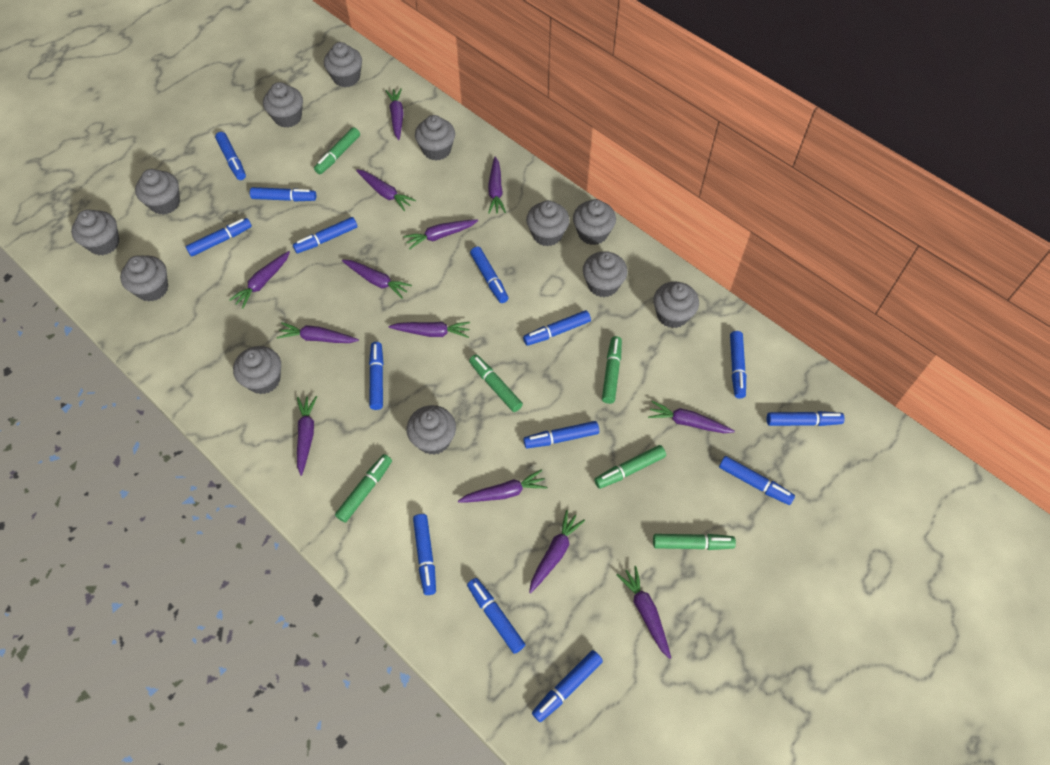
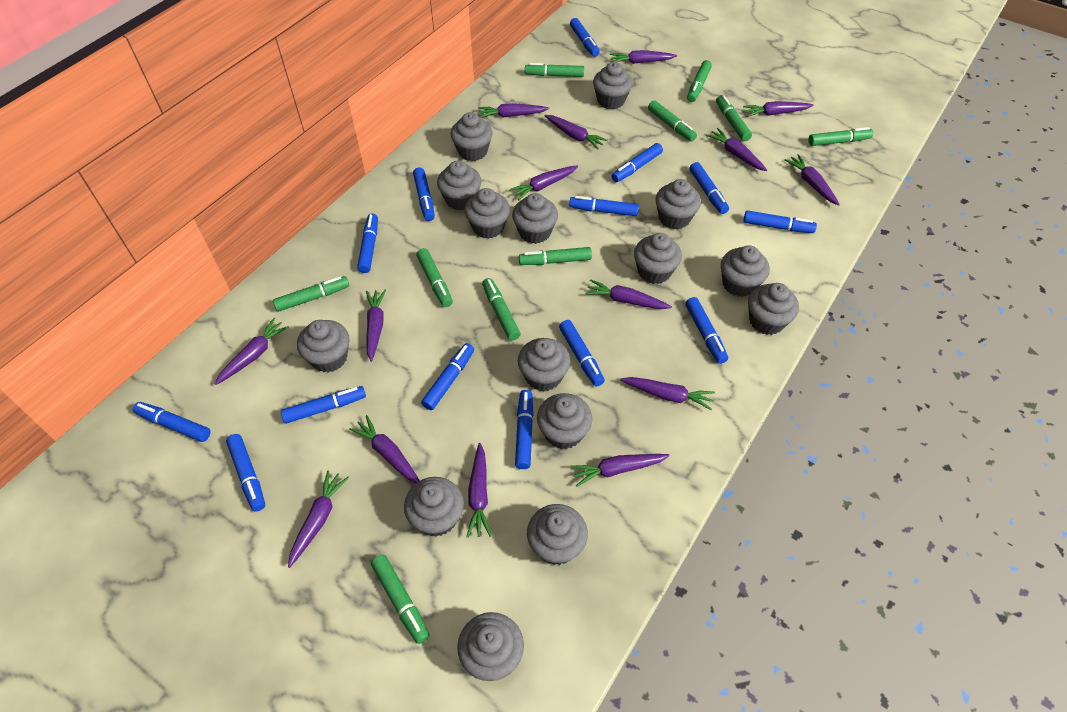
green marker: 6 -> 10
grey cupcake: 12 -> 15
purple carrot: 13 -> 15

